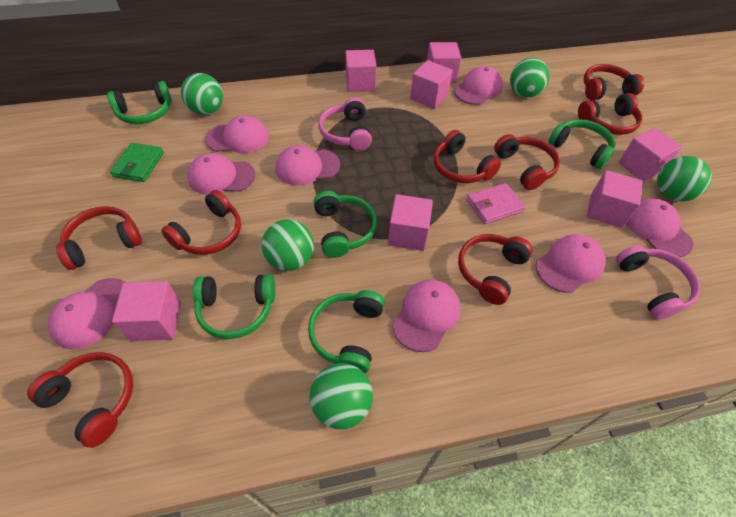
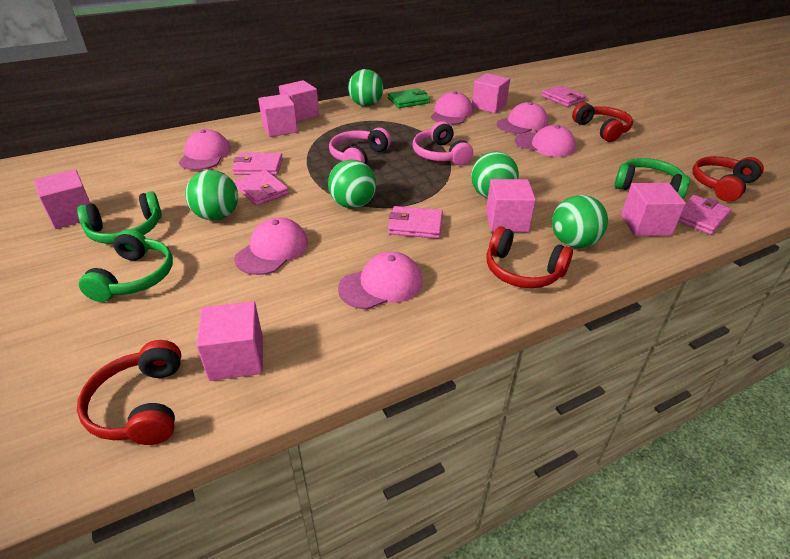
green headphones: 5 -> 3
pink cap: 8 -> 6
pink wallet: 1 -> 5
red headphones: 8 -> 4

